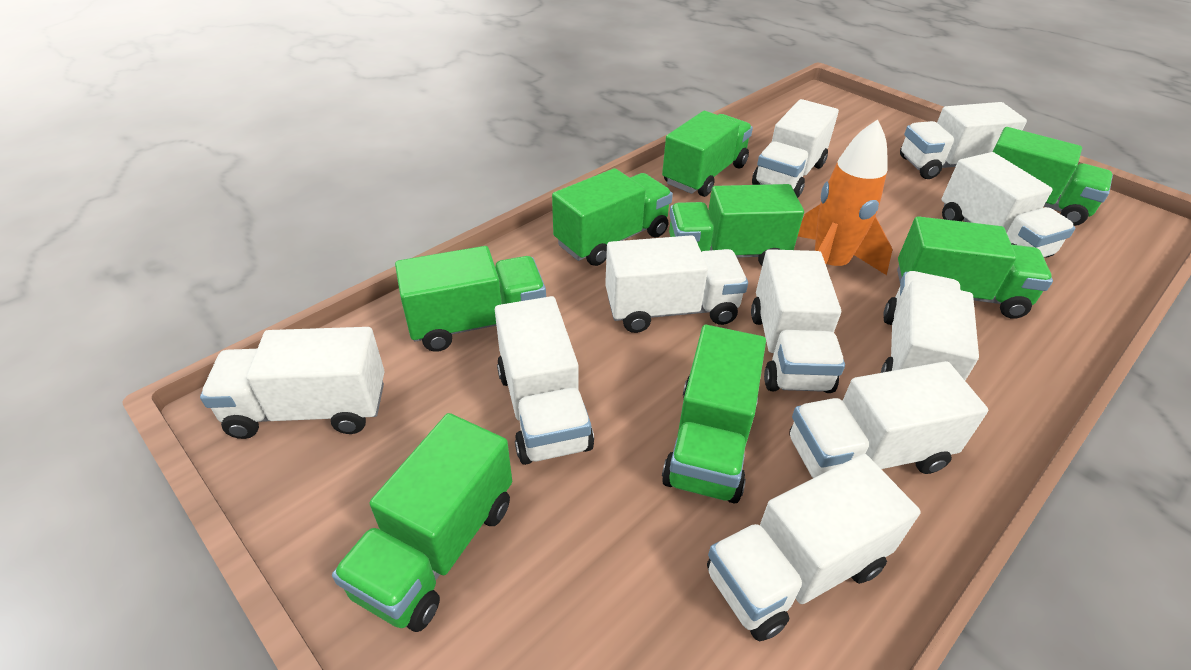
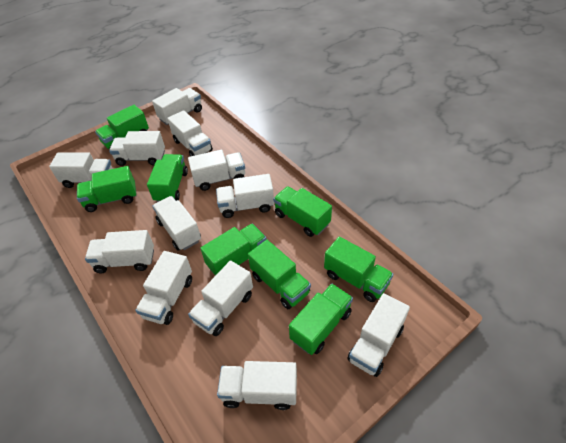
orange rocket: 1 -> 0
white truck: 10 -> 12

